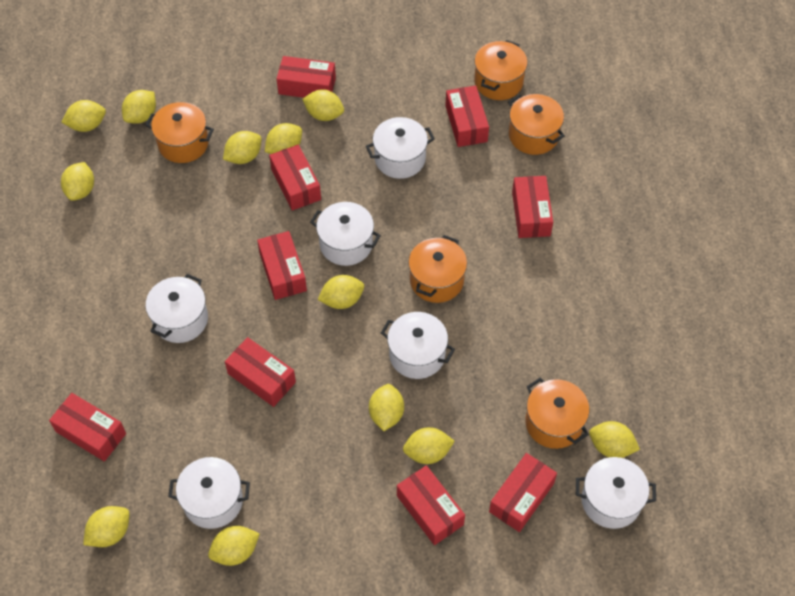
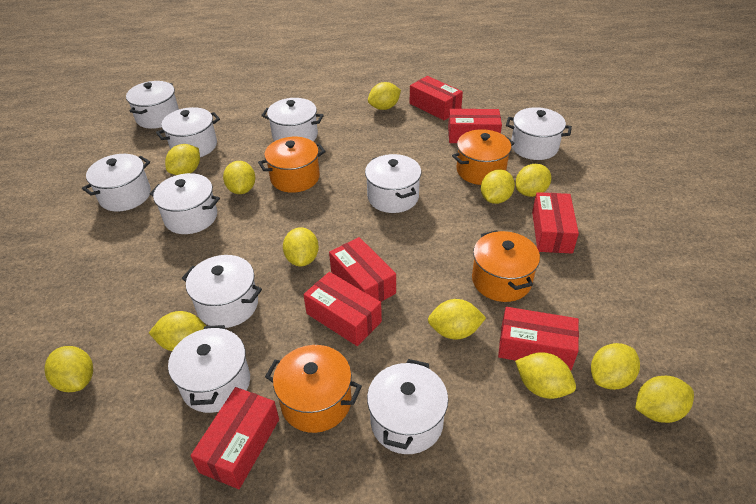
orange pot: 5 -> 4
red box: 9 -> 7
white pot: 6 -> 10

